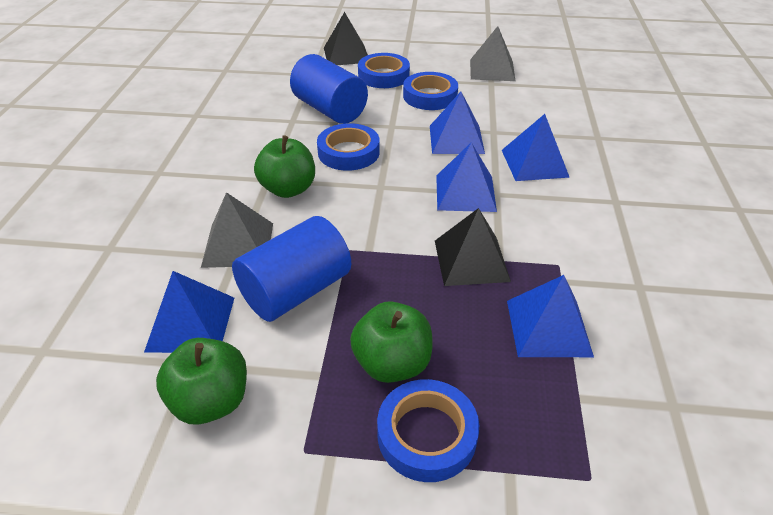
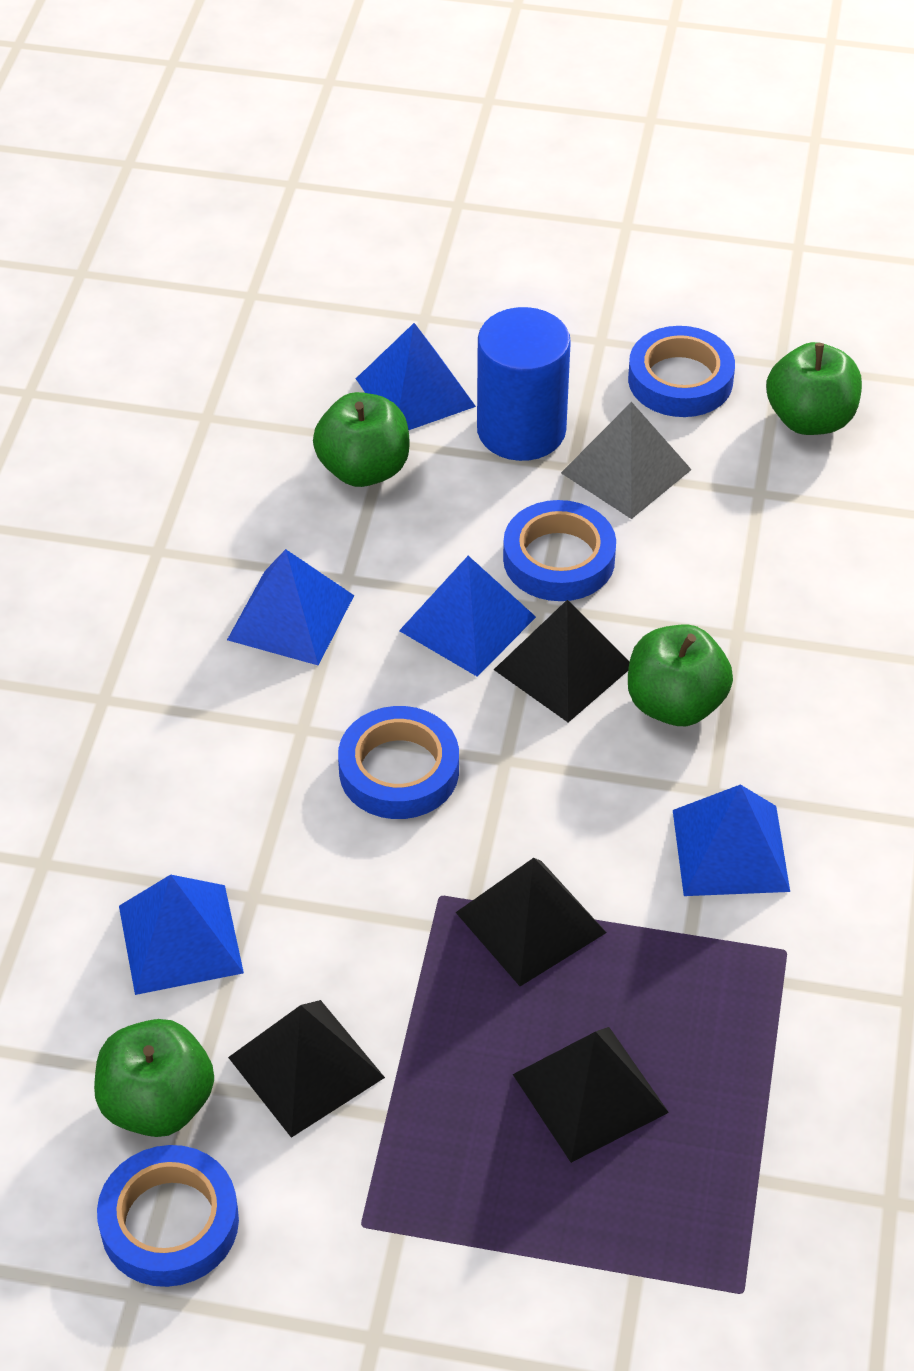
black pyramid: 2 -> 4
blue cylinder: 2 -> 1
green apple: 3 -> 4
grey pyramid: 2 -> 1

